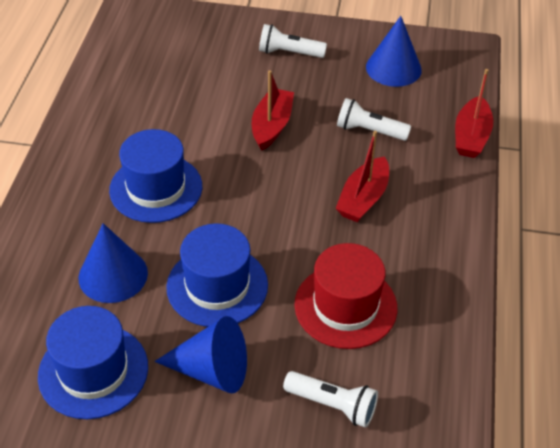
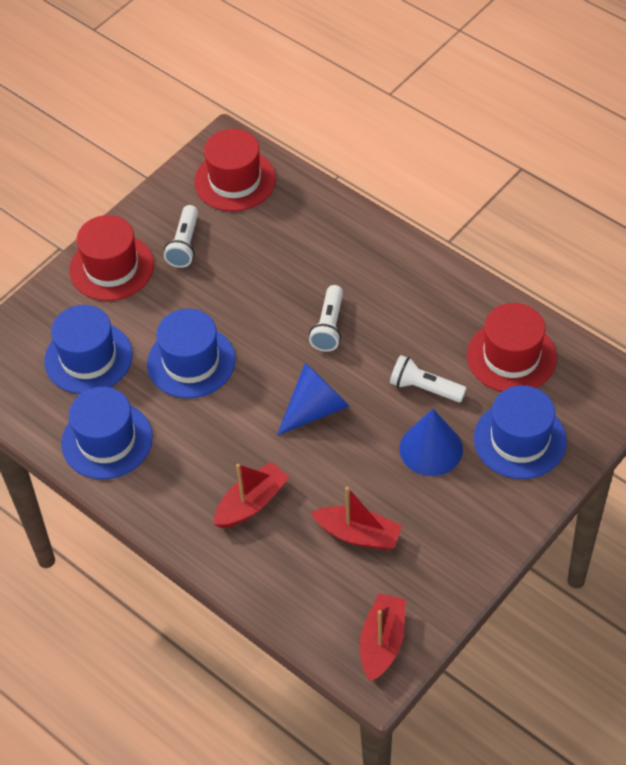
blue cone: 3 -> 2
blue hat: 3 -> 4
red hat: 1 -> 3

